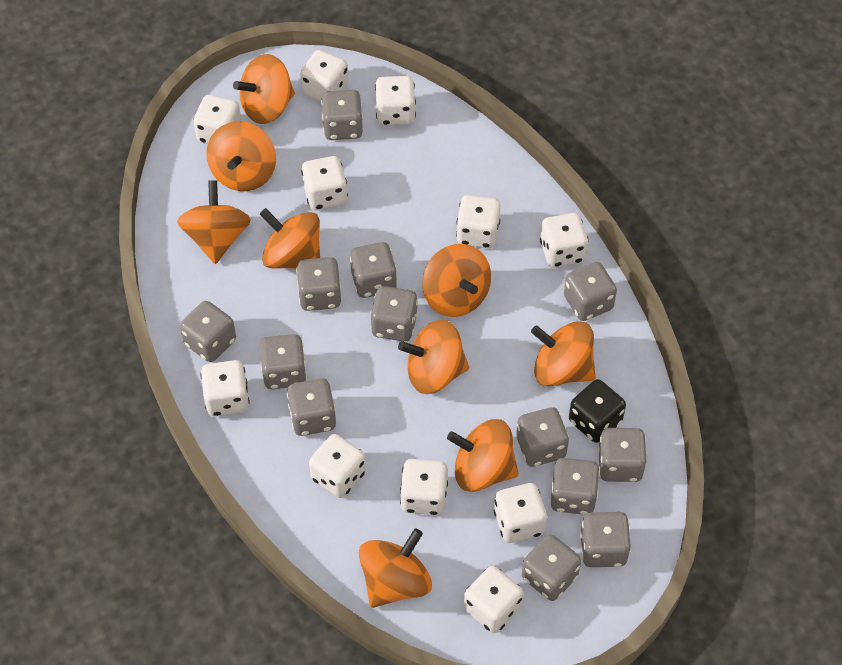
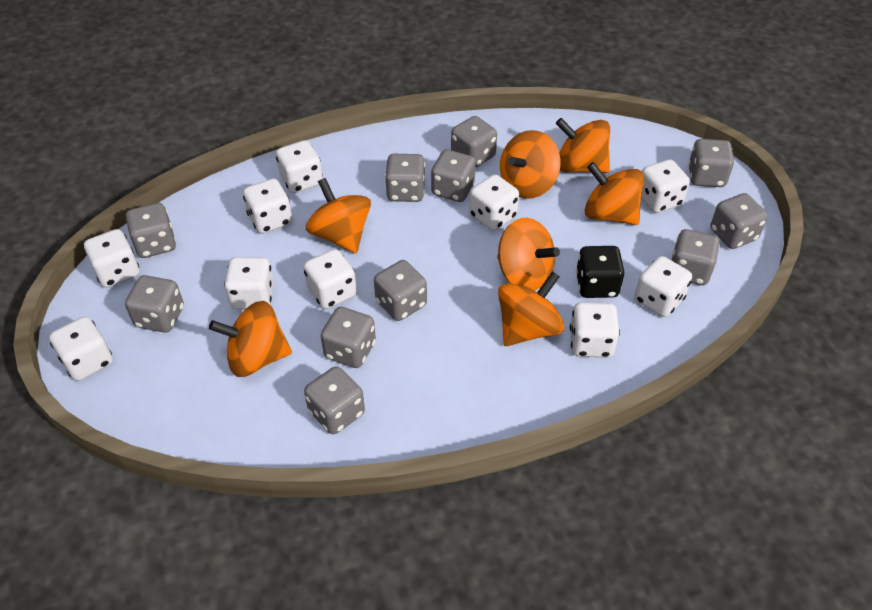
grey dice: 13 -> 11
orange spinning top: 9 -> 7
white dice: 11 -> 10

